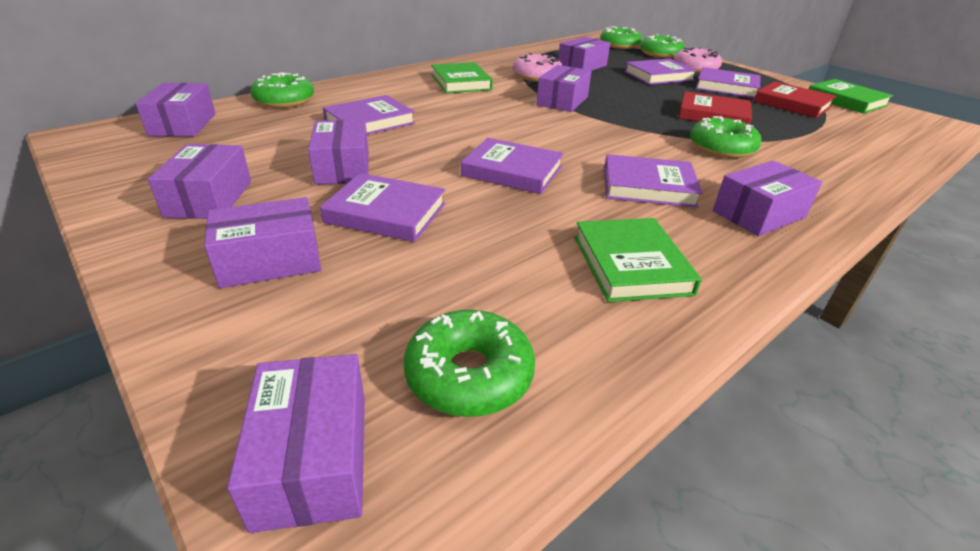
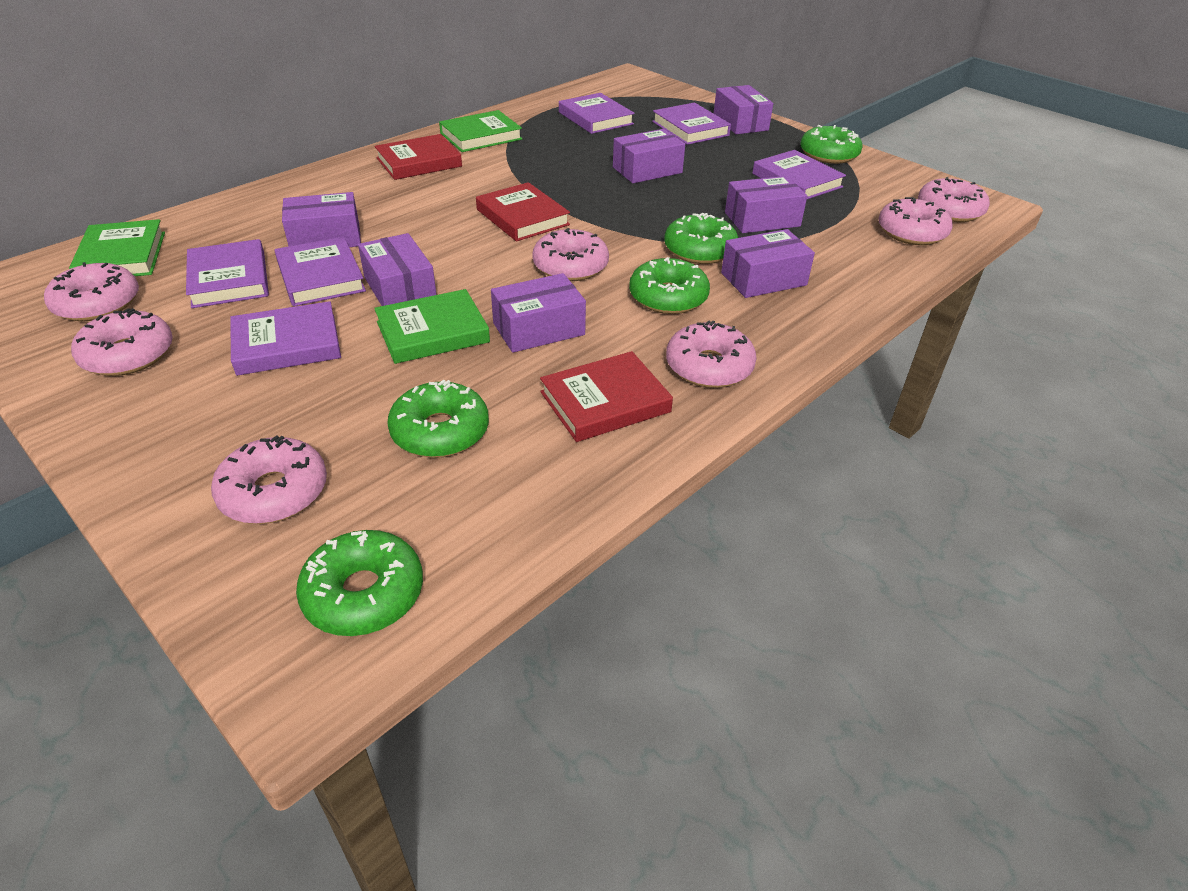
pink donut: 2 -> 7
purple box: 8 -> 7
red book: 2 -> 3

